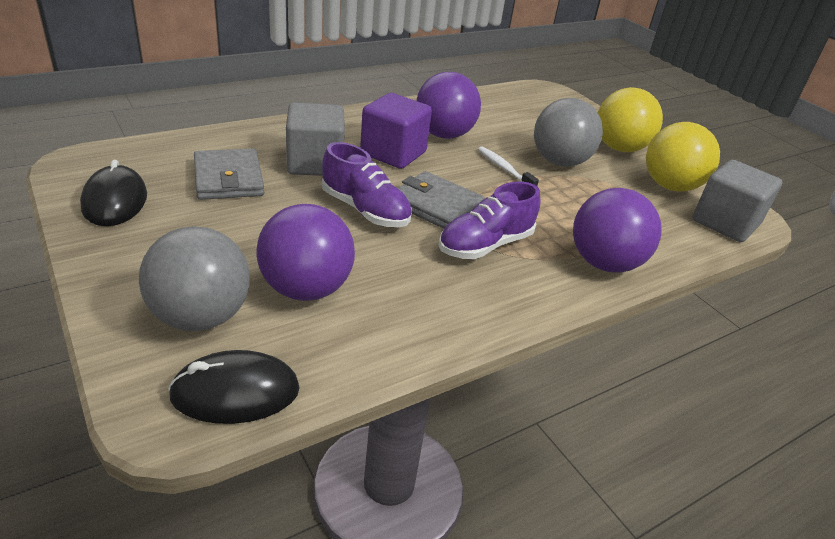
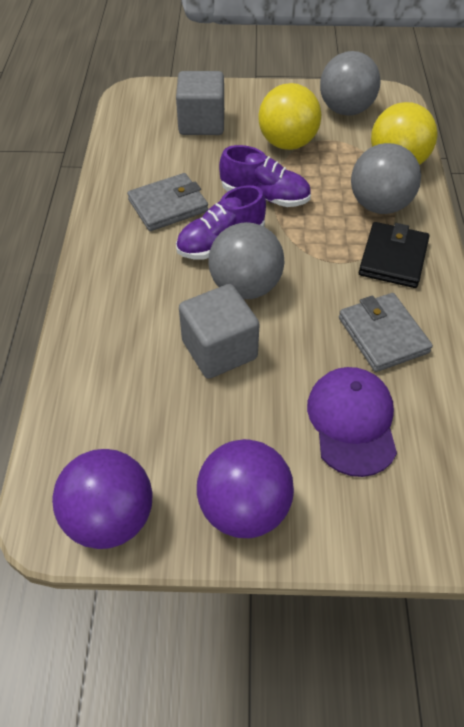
black mouse: 2 -> 0
black wallet: 0 -> 1
grey ball: 2 -> 3
purple ball: 3 -> 2
purple cap: 0 -> 1
purple cube: 1 -> 0
white toothbrush: 1 -> 0

